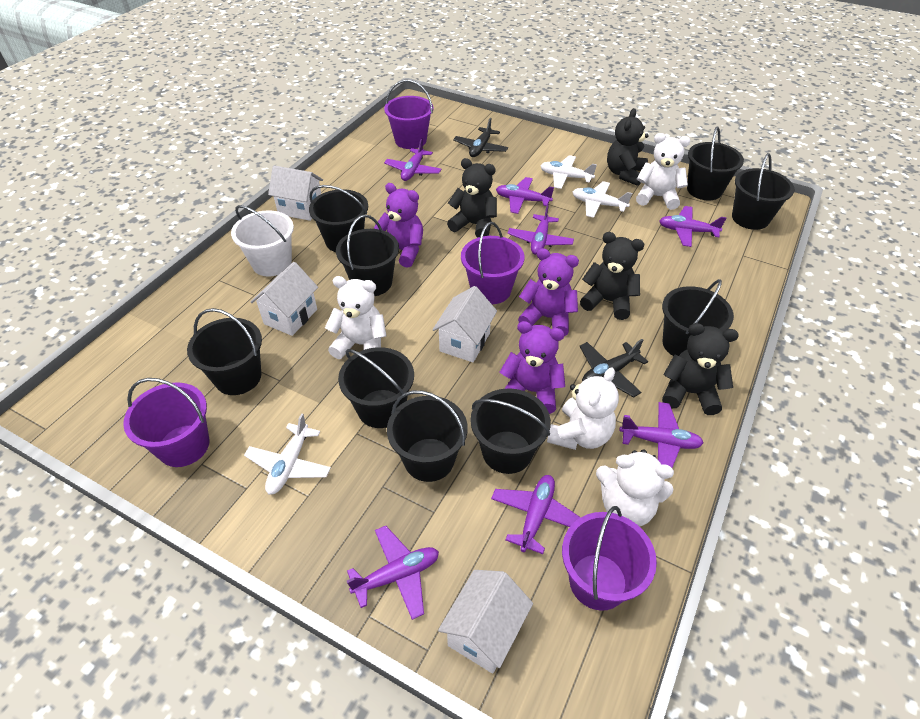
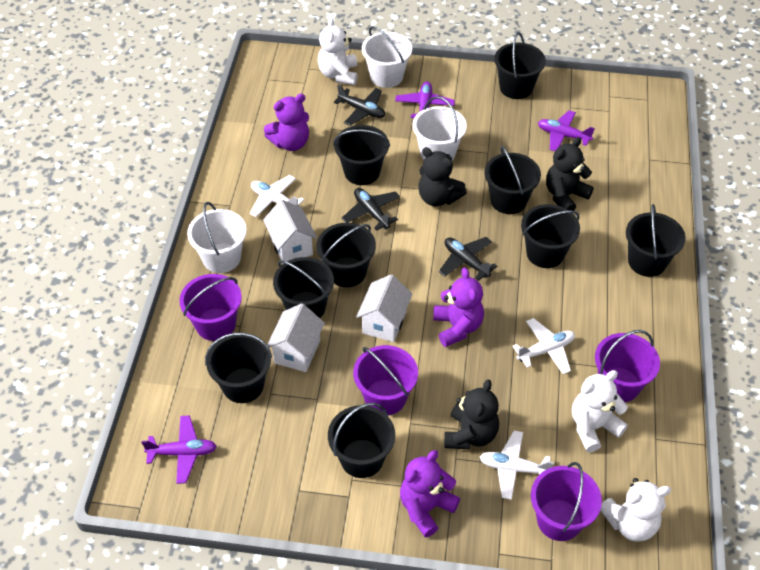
black plane: 2 -> 3
black teddy bear: 4 -> 3
purple plane: 7 -> 3
white bucket: 1 -> 3
white house: 4 -> 3
white teddy bear: 4 -> 3

